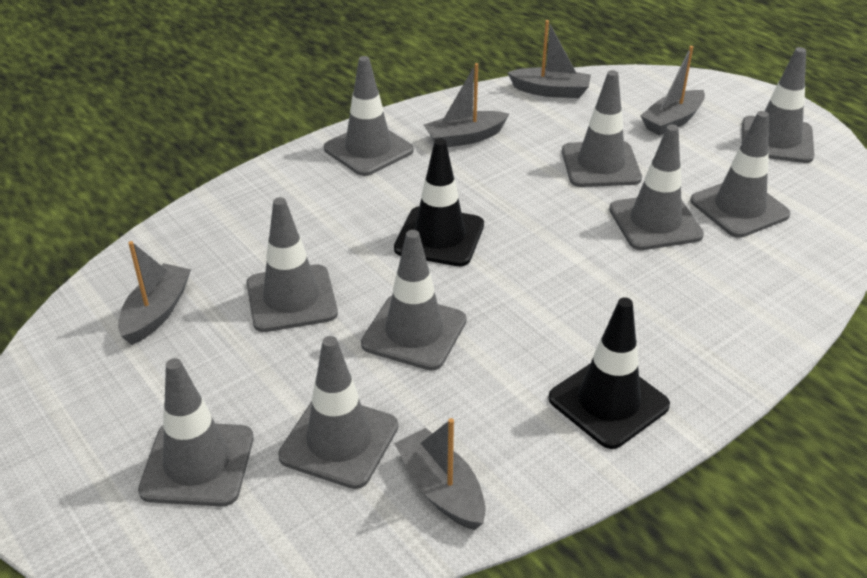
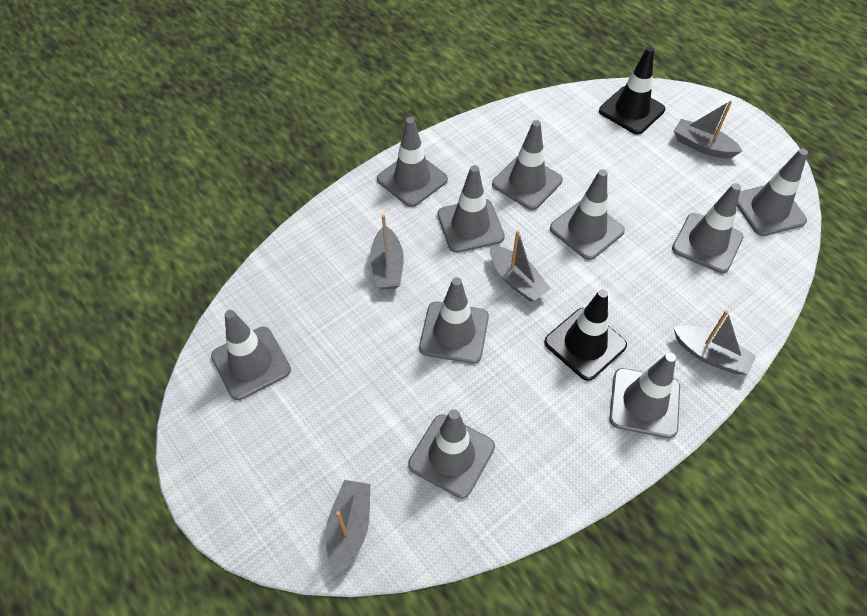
grey traffic cone: 9 -> 10

